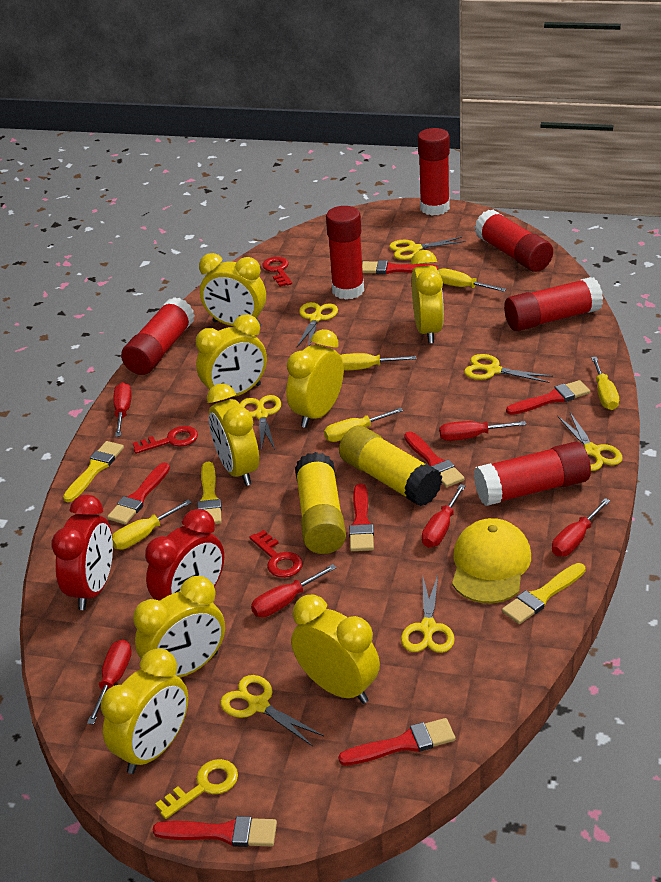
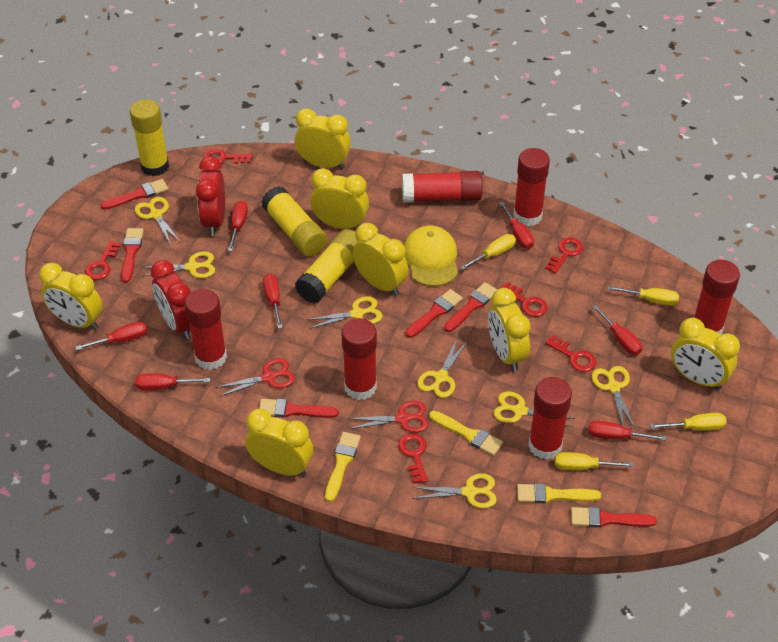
red brush: 7 -> 6
red key: 3 -> 6
red scissors: 0 -> 2
red screwdriver: 6 -> 7
yellow clock: 8 -> 7
yellow glue stick: 2 -> 3
yellow key: 1 -> 0
yellow screwdriver: 5 -> 4

